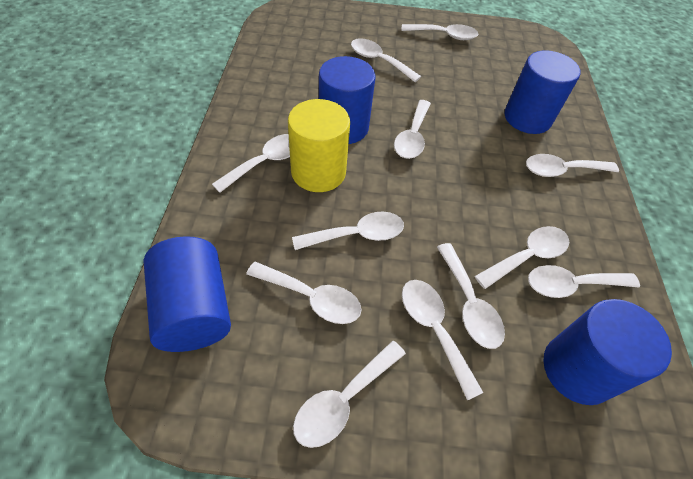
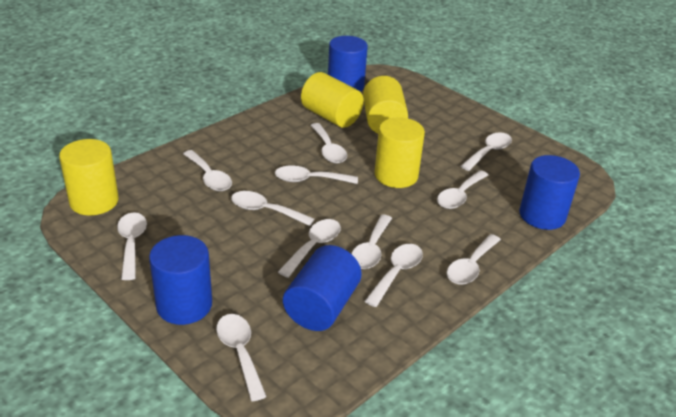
yellow cylinder: 1 -> 4

